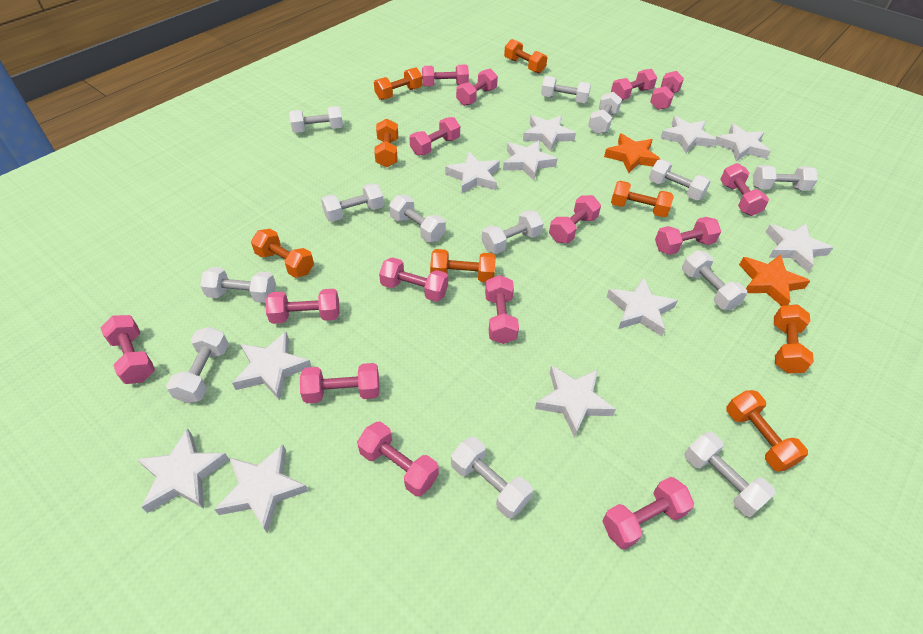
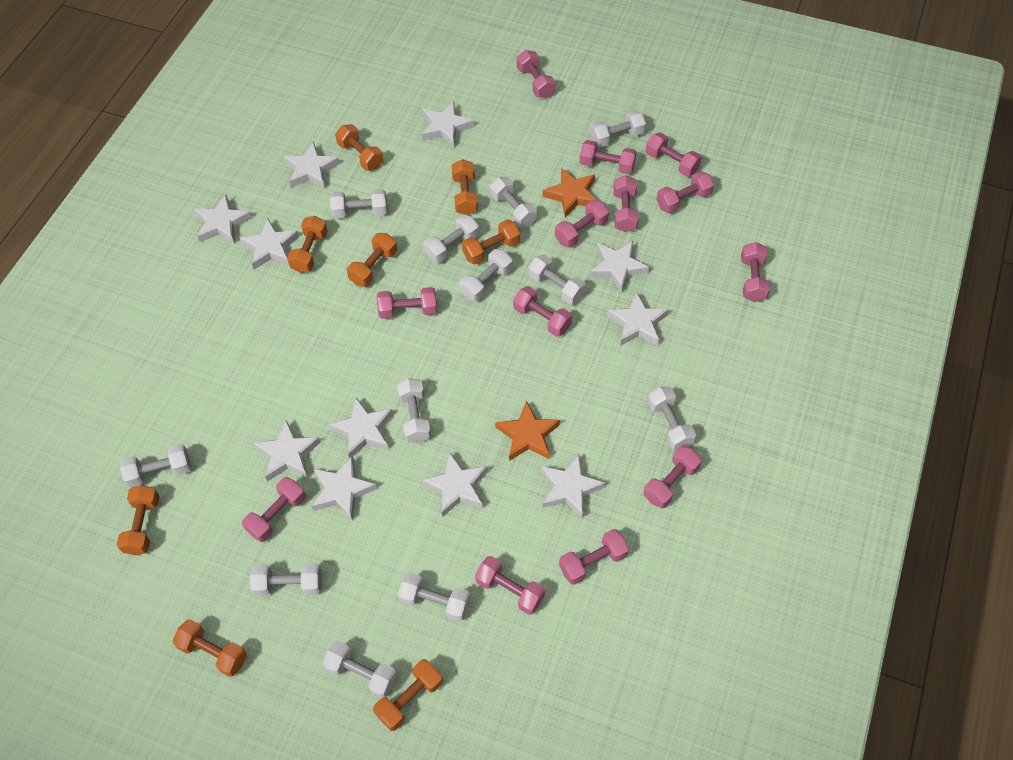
pink dumbbell: 15 -> 13
white dumbbell: 13 -> 12

